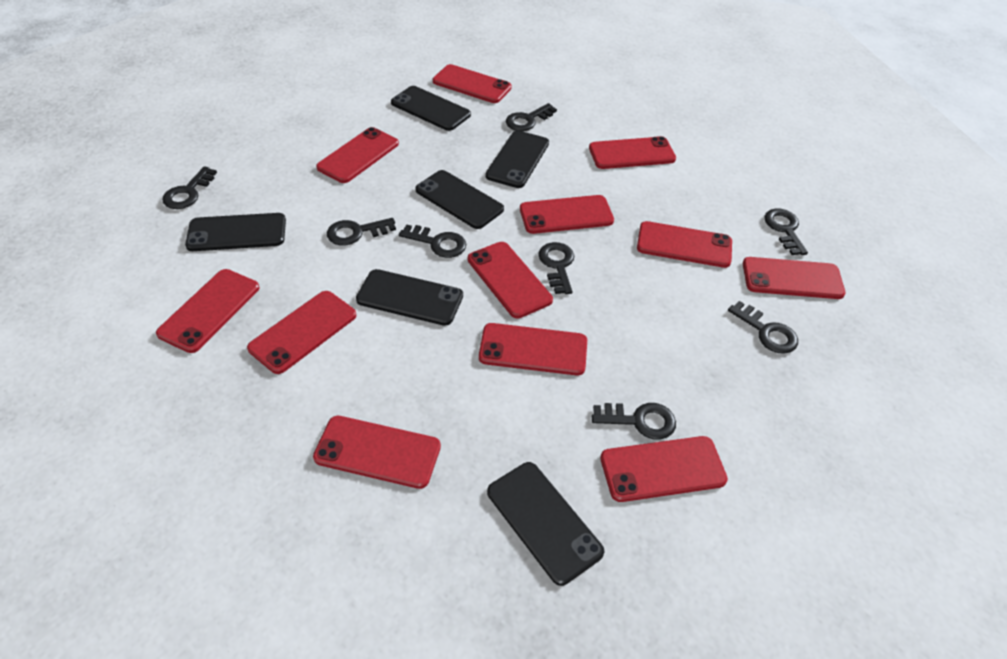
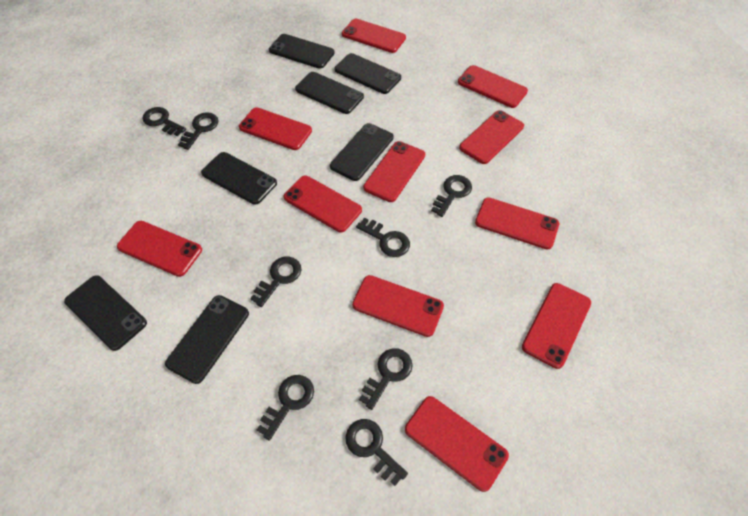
black phone: 6 -> 7
red phone: 12 -> 11

